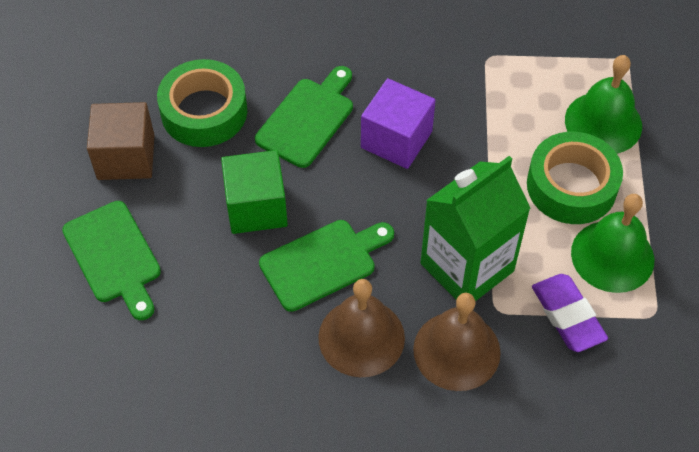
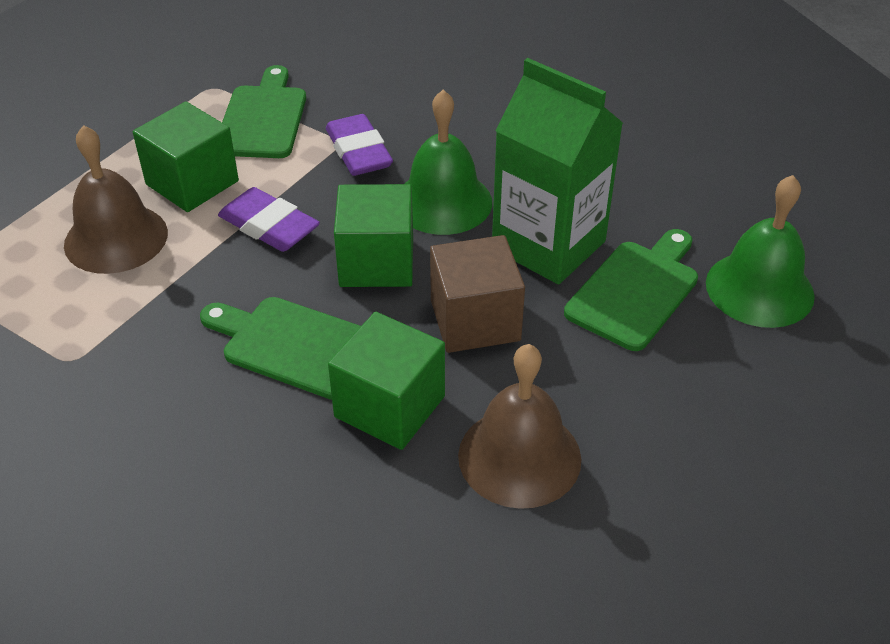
green cube: 1 -> 3
green tape: 2 -> 0
purple cube: 1 -> 0
purple eraser: 1 -> 2

